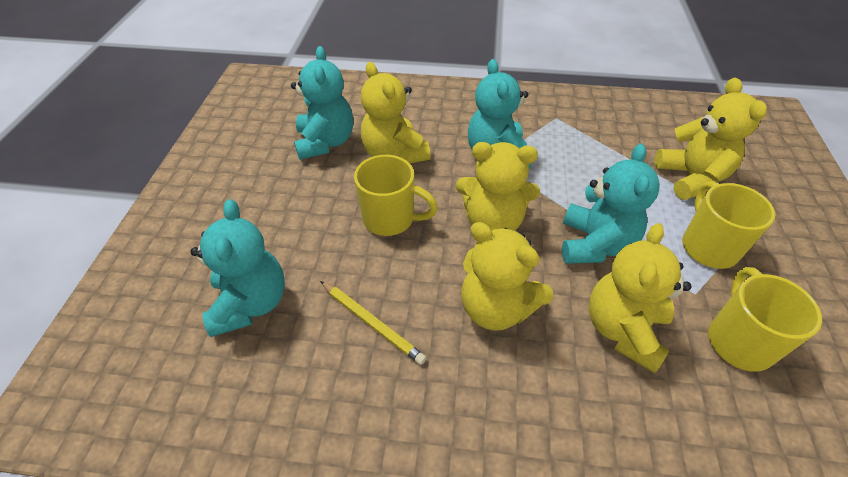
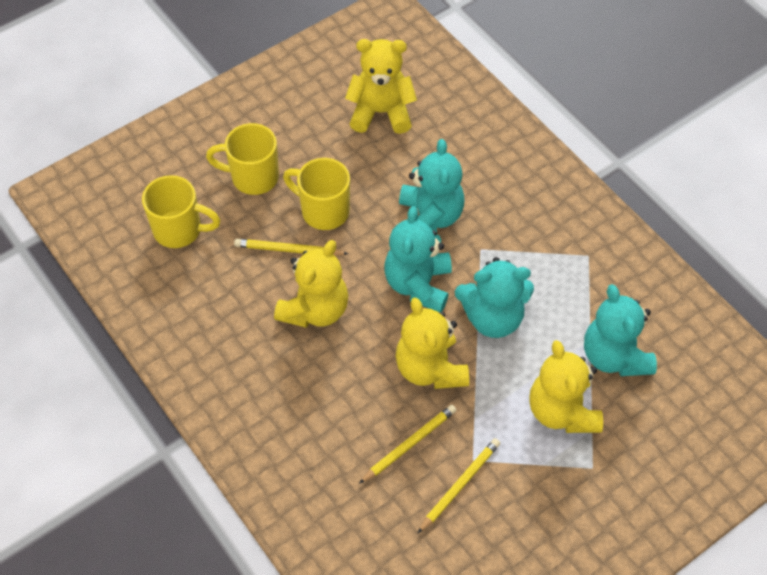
yellow pencil: 1 -> 3
yellow teddy bear: 5 -> 4

